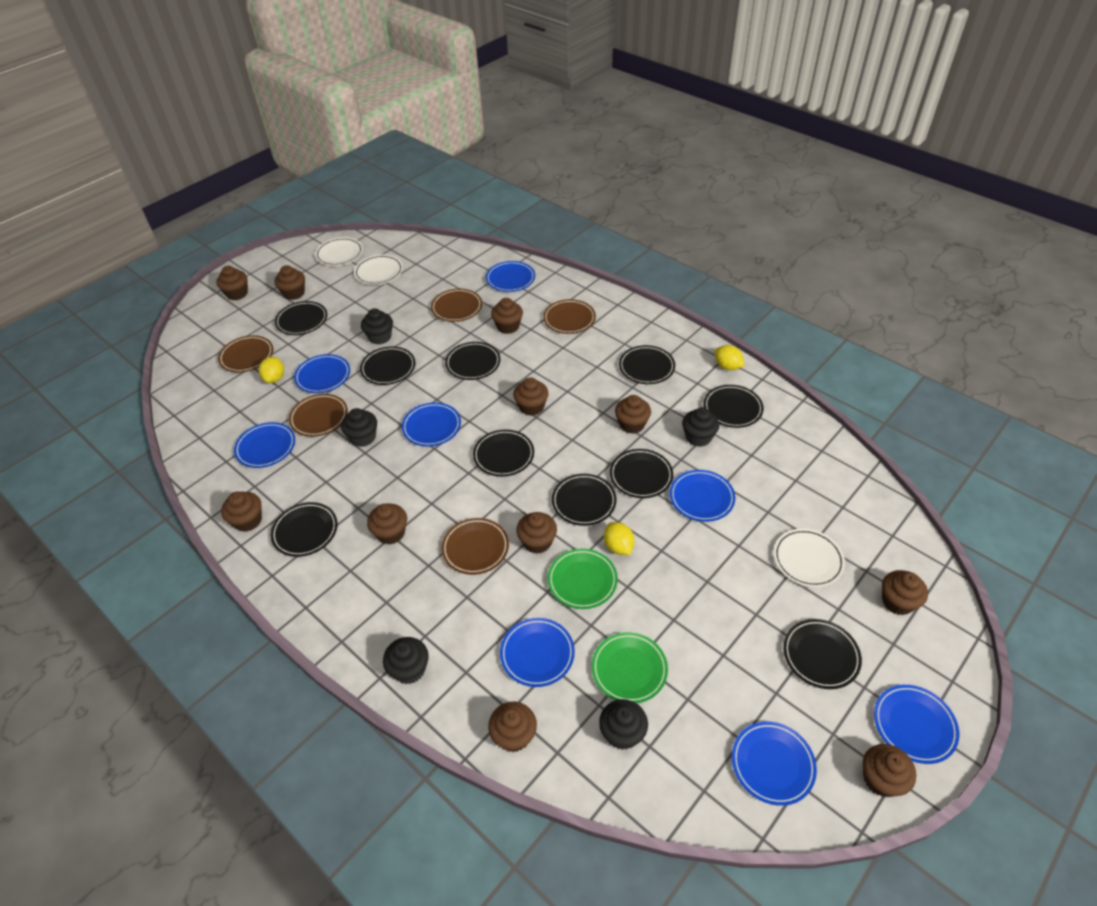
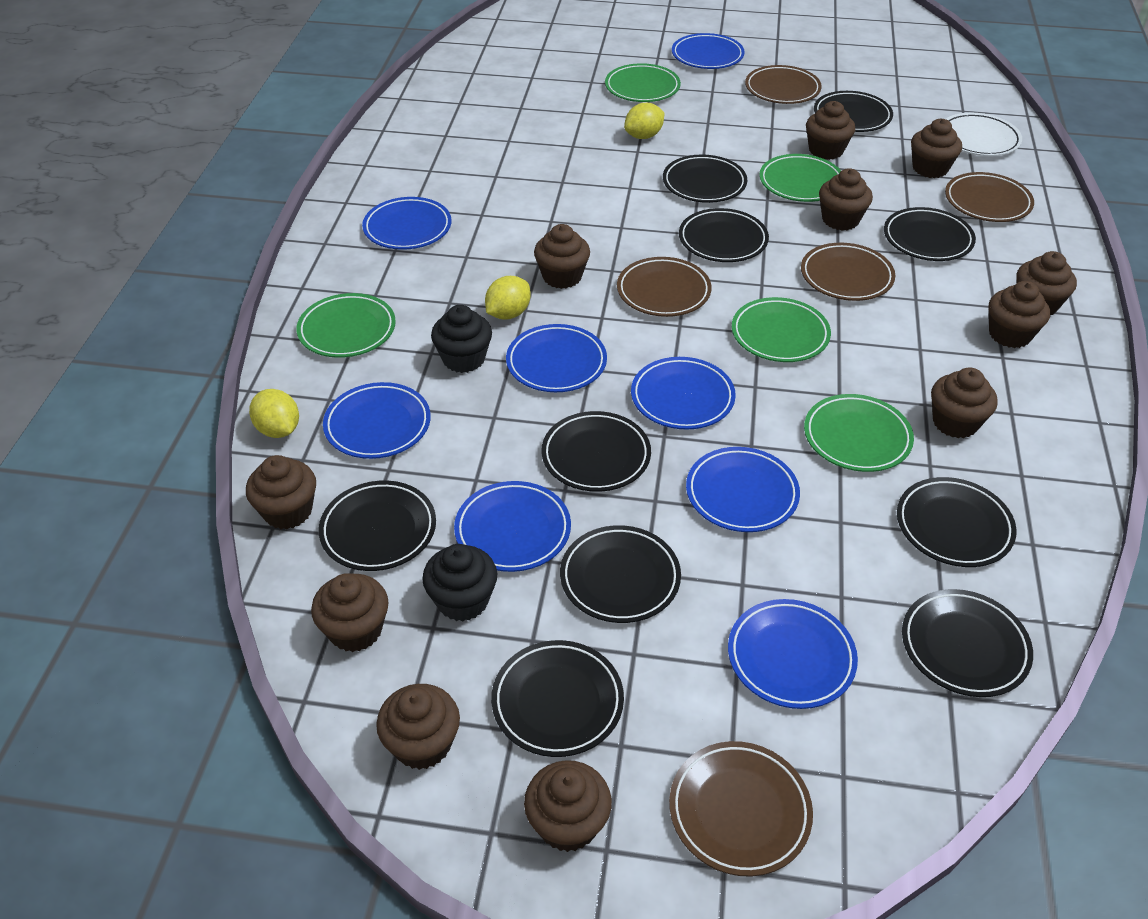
black cupcake: 5 -> 2
green plate: 2 -> 5
white plate: 3 -> 1

